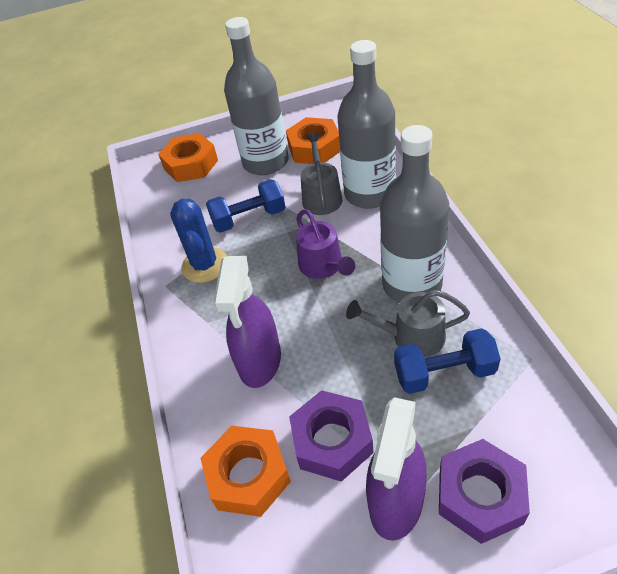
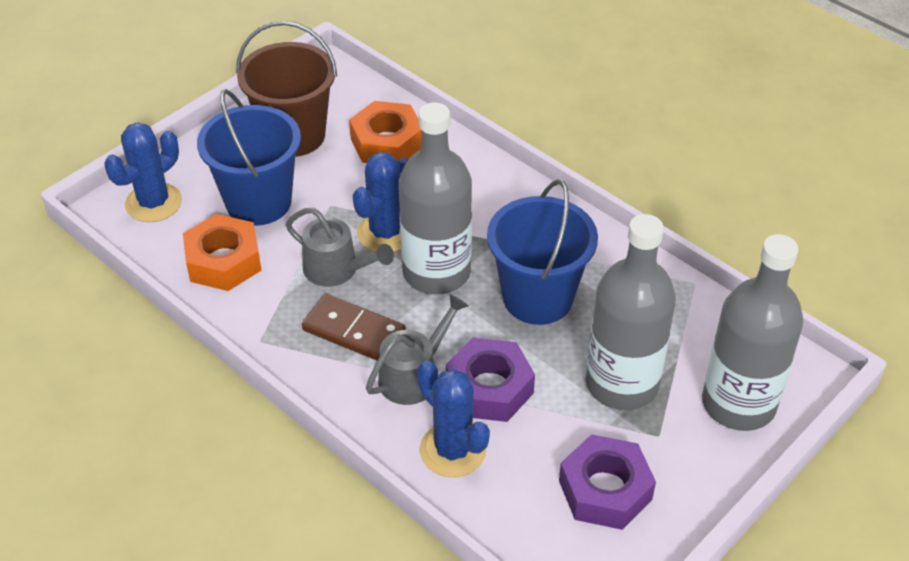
blue bucket: 0 -> 2
blue cactus: 1 -> 3
blue dumbbell: 2 -> 0
brown bucket: 0 -> 1
brown domino: 0 -> 1
orange nut: 3 -> 2
purple spray bottle: 2 -> 0
purple watering can: 1 -> 0

